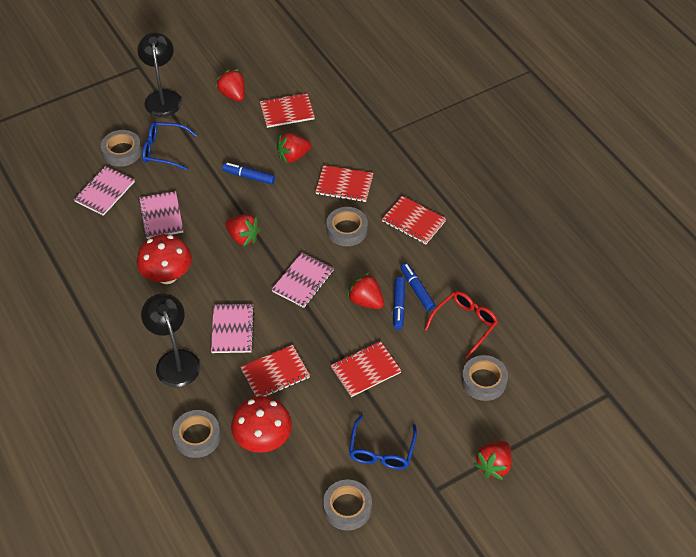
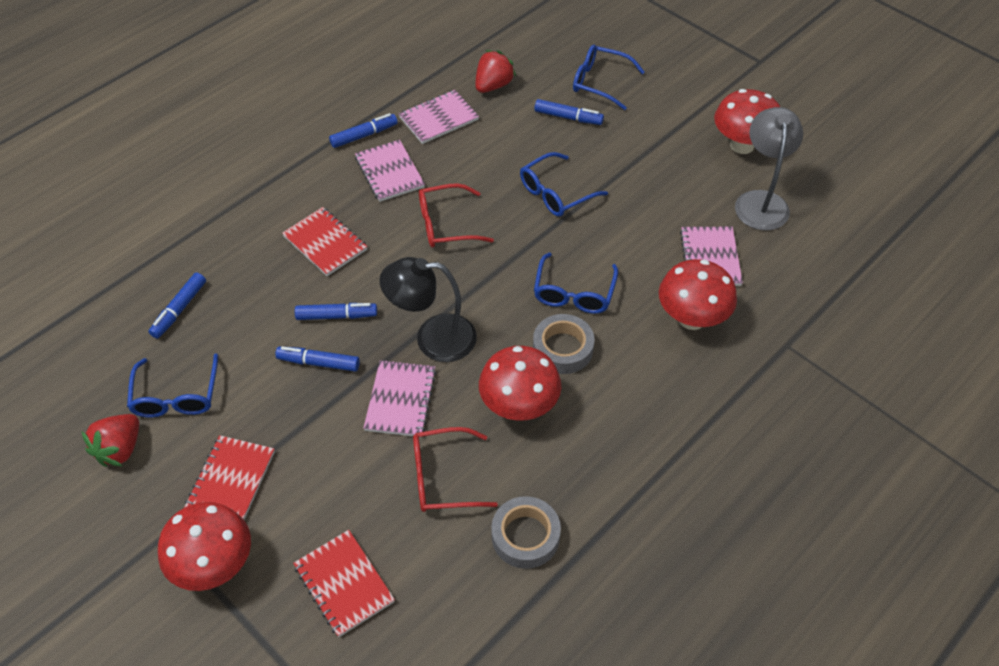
black lamp: 2 -> 1
blue glasses: 2 -> 4
blue marker: 3 -> 5
grey lamp: 0 -> 1
grey tape: 5 -> 2
red glasses: 1 -> 2
red mushroom: 2 -> 4
red notebook: 5 -> 3
red strawberry: 5 -> 2

